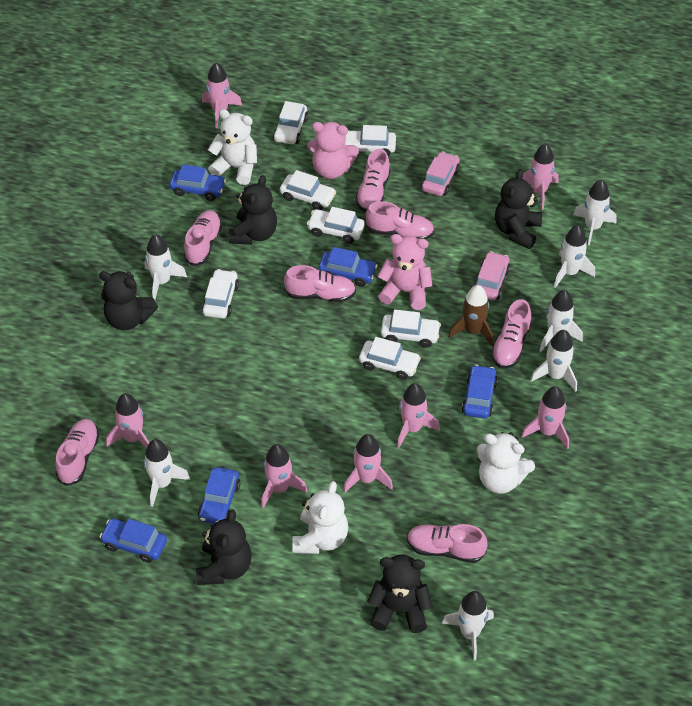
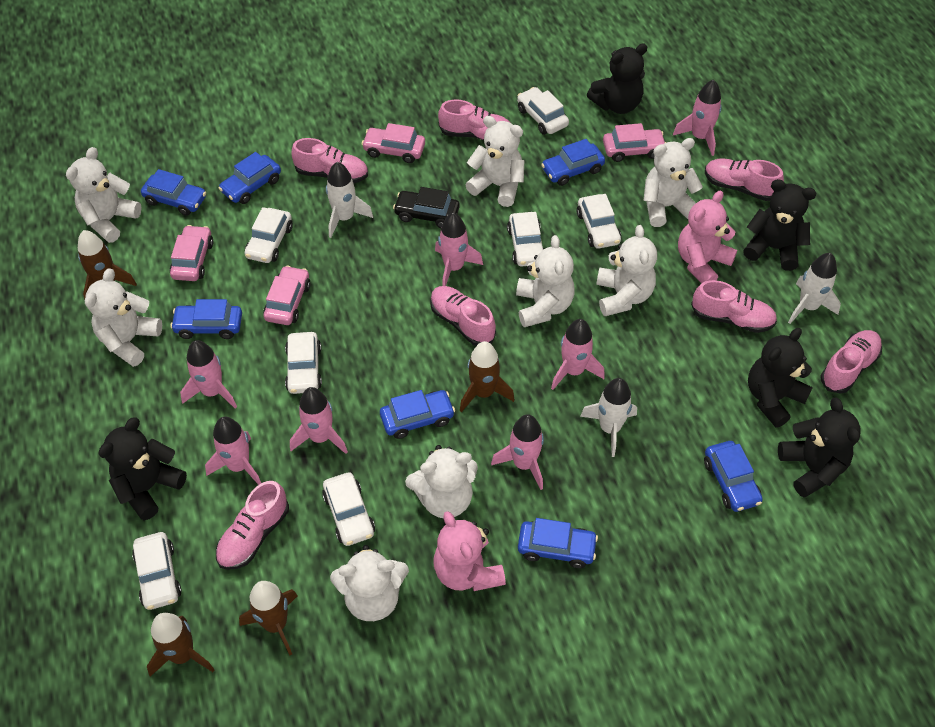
black car: 0 -> 1
blue car: 5 -> 7
brown rocket: 1 -> 4
pink car: 2 -> 4
white rocket: 7 -> 3
white teddy bear: 3 -> 8

